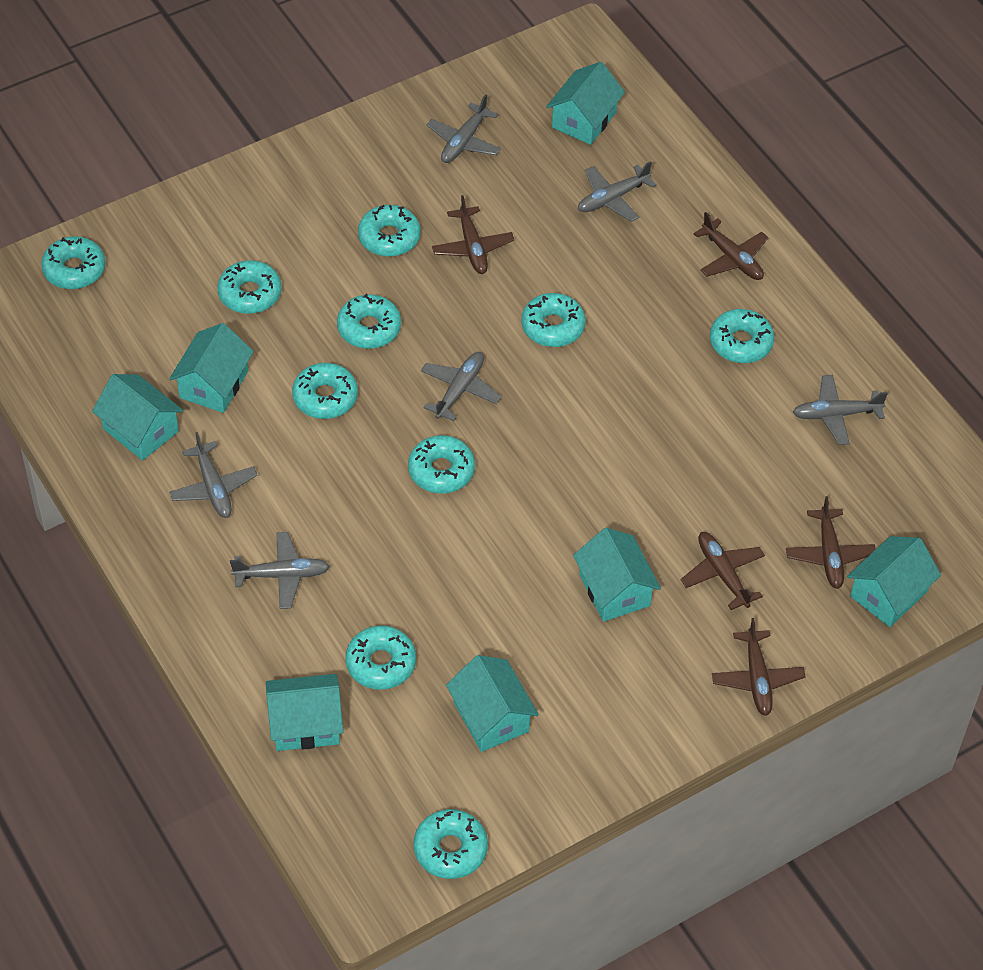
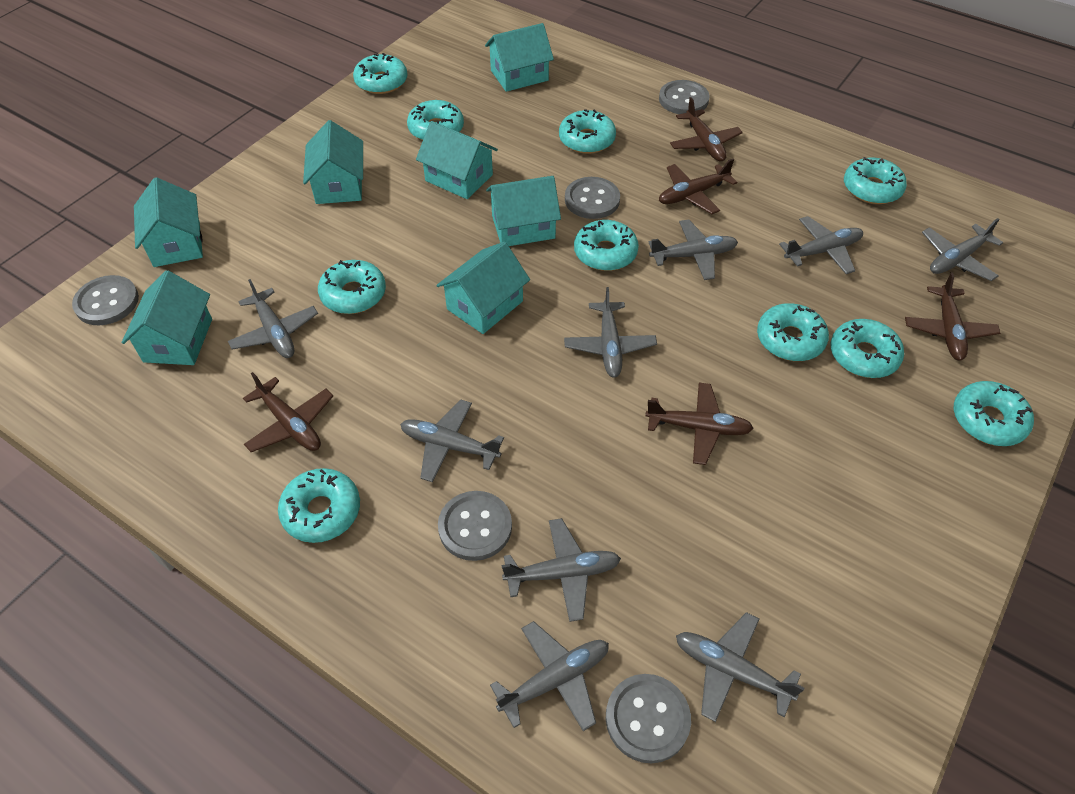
grey button: 0 -> 5
grey plane: 6 -> 9

